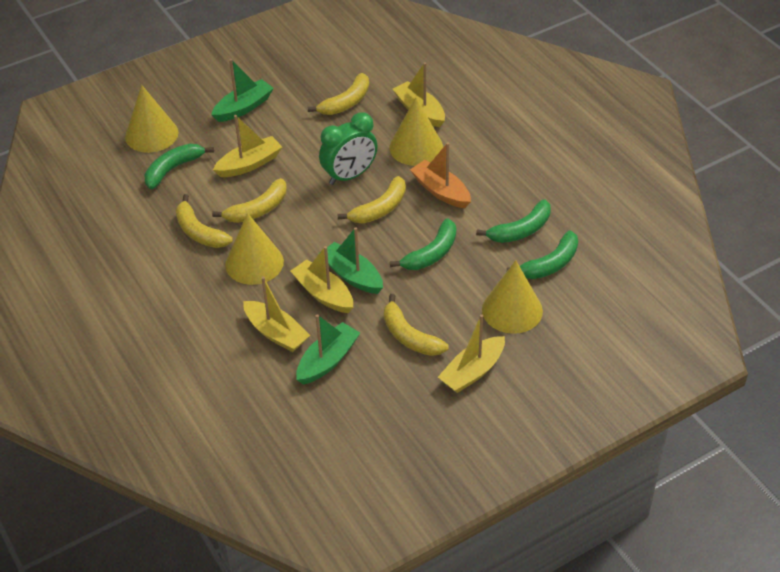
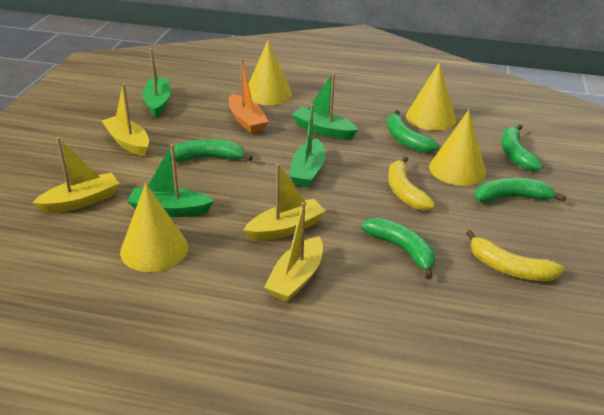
green banana: 4 -> 5
green boat: 3 -> 4
green clock: 1 -> 0
yellow banana: 5 -> 2
yellow boat: 5 -> 4

